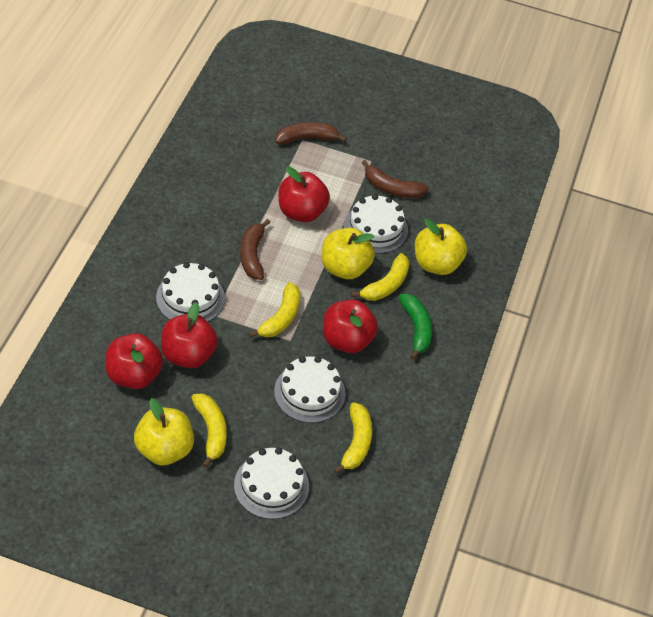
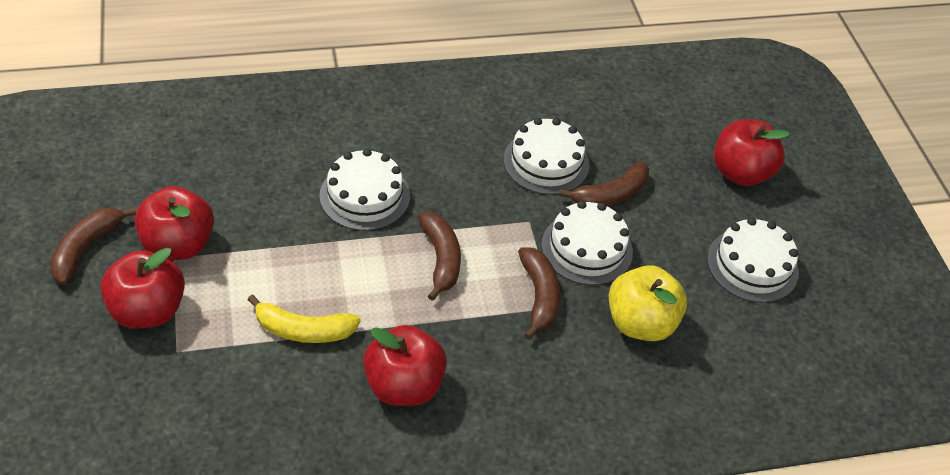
brown banana: 3 -> 4
green banana: 1 -> 0
yellow apple: 3 -> 1
yellow banana: 4 -> 1

